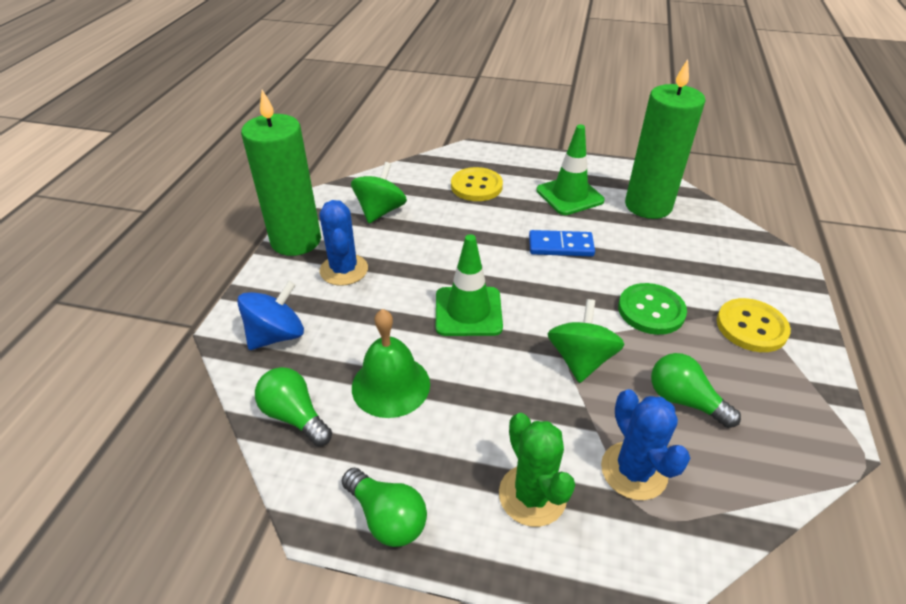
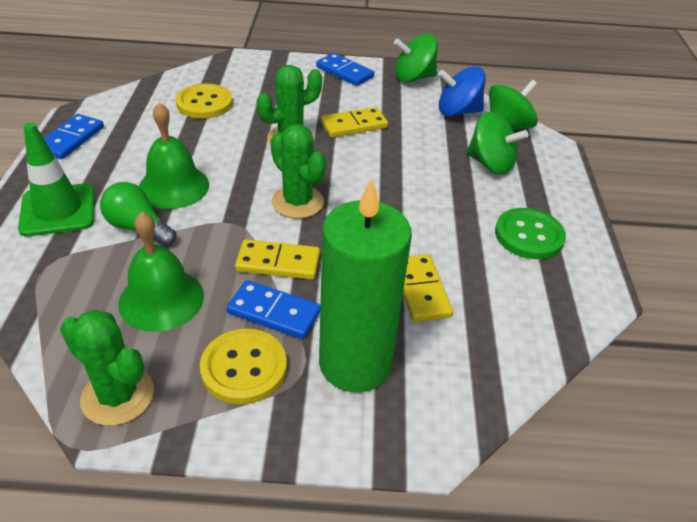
blue cactus: 2 -> 0
blue domino: 1 -> 3
green bell: 1 -> 2
green cactus: 1 -> 3
green candle: 2 -> 1
green light bulb: 3 -> 1
green spinning top: 2 -> 3
green traffic cone: 2 -> 1
yellow domino: 0 -> 3

